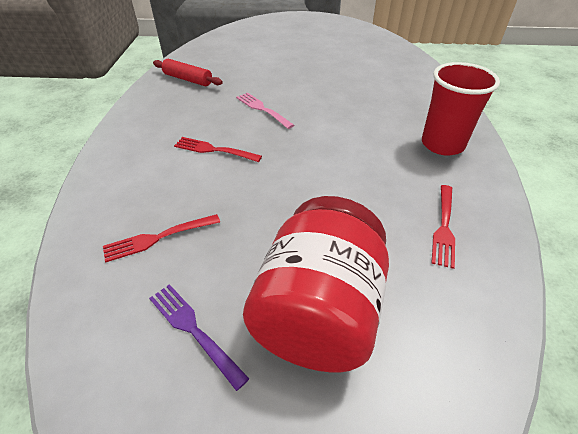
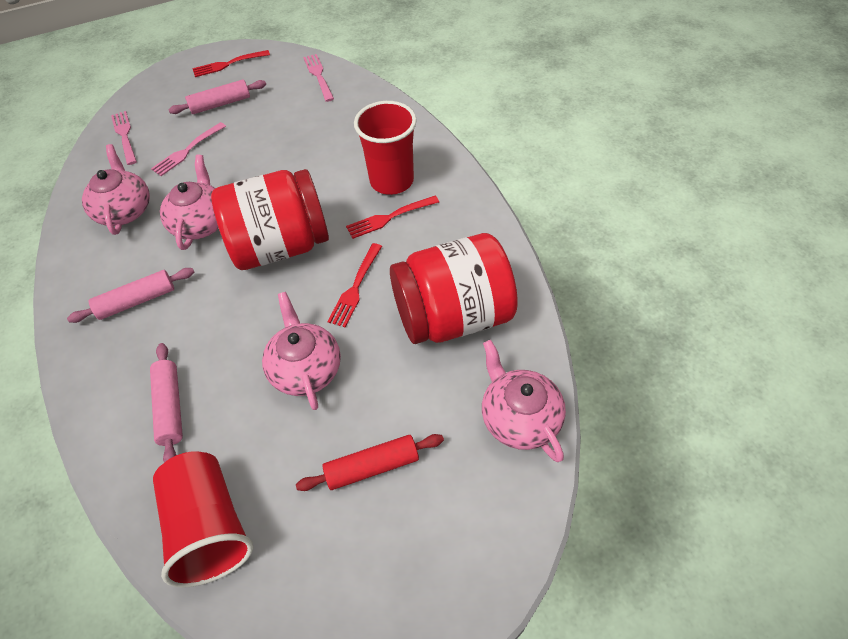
pink fork: 1 -> 3
pink rolling pin: 0 -> 3
pink teapot: 0 -> 4
purple fork: 1 -> 0
red cup: 1 -> 2
red jar: 1 -> 2

